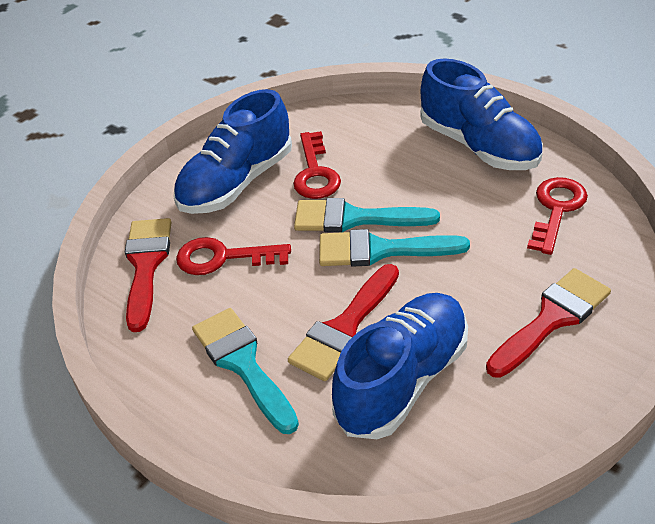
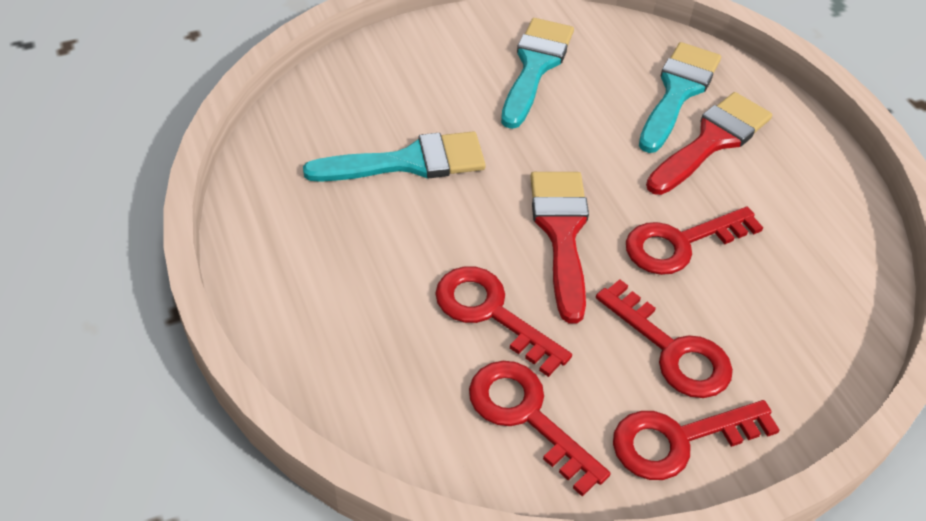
blue shoe: 3 -> 0
red brush: 3 -> 2
red key: 3 -> 5

